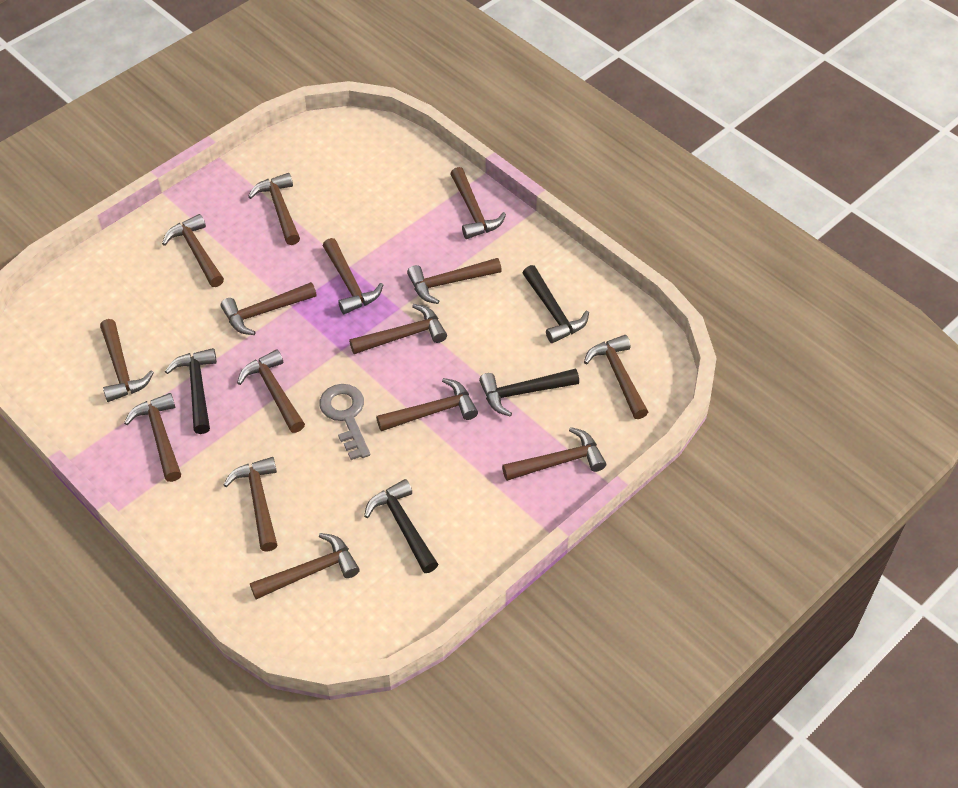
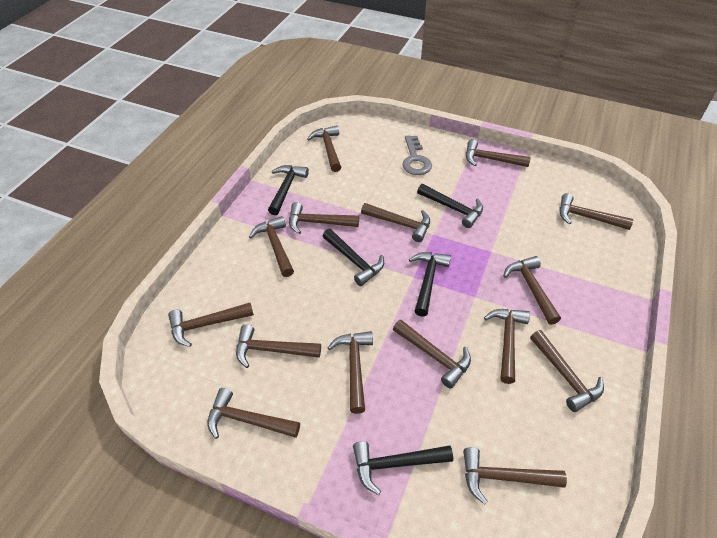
black hammer: 4 -> 5

